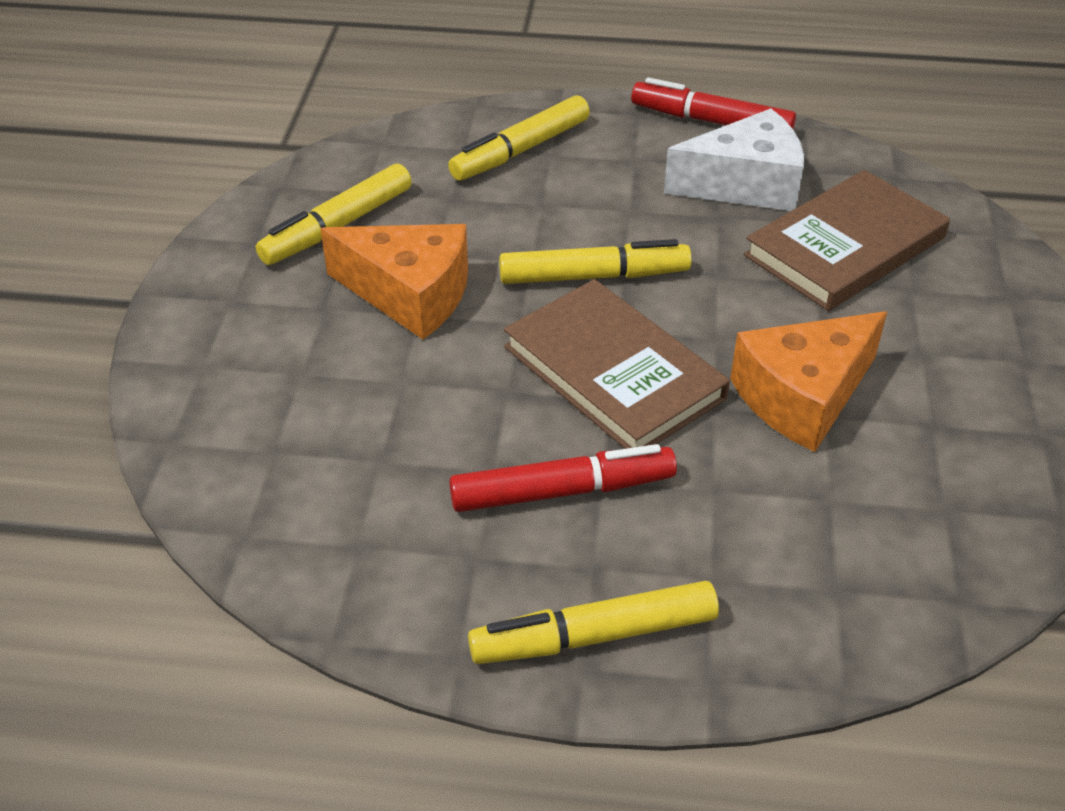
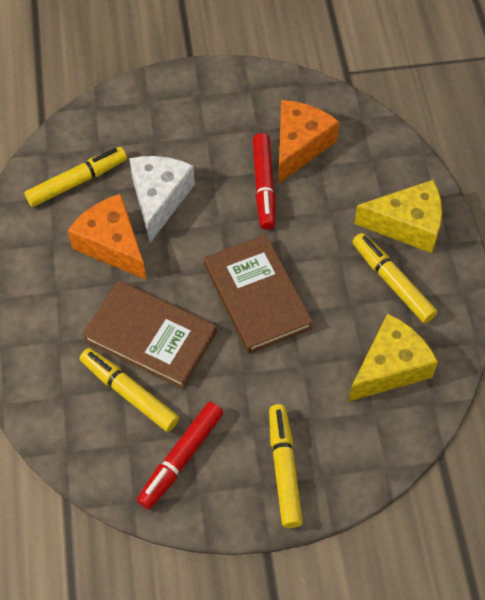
yellow cheese: 0 -> 2

